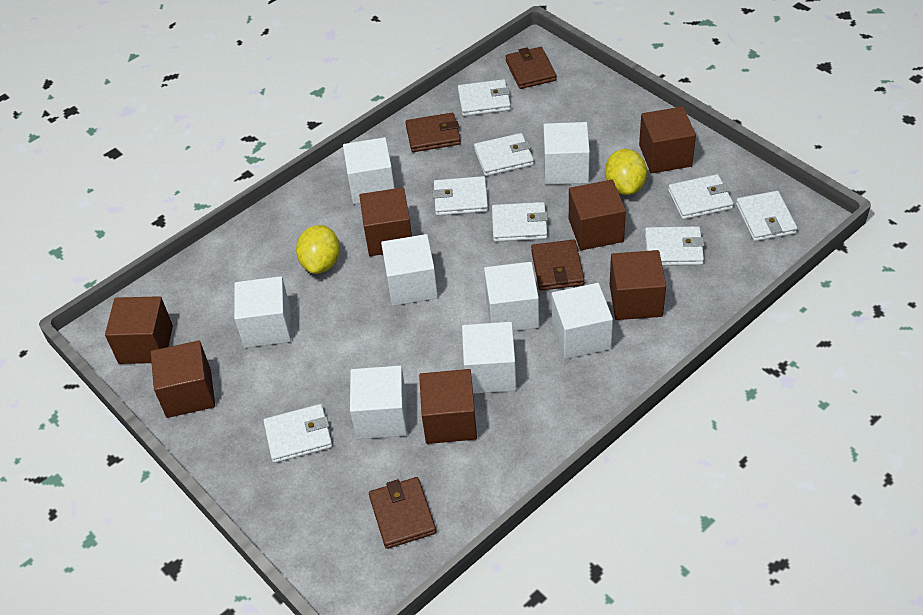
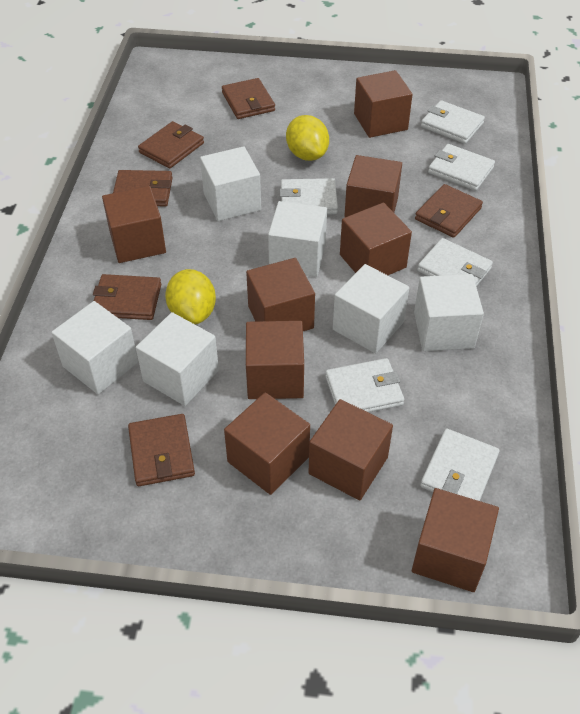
brown cube: 7 -> 9
brown wallet: 4 -> 6
white cube: 8 -> 6
white wallet: 8 -> 6

